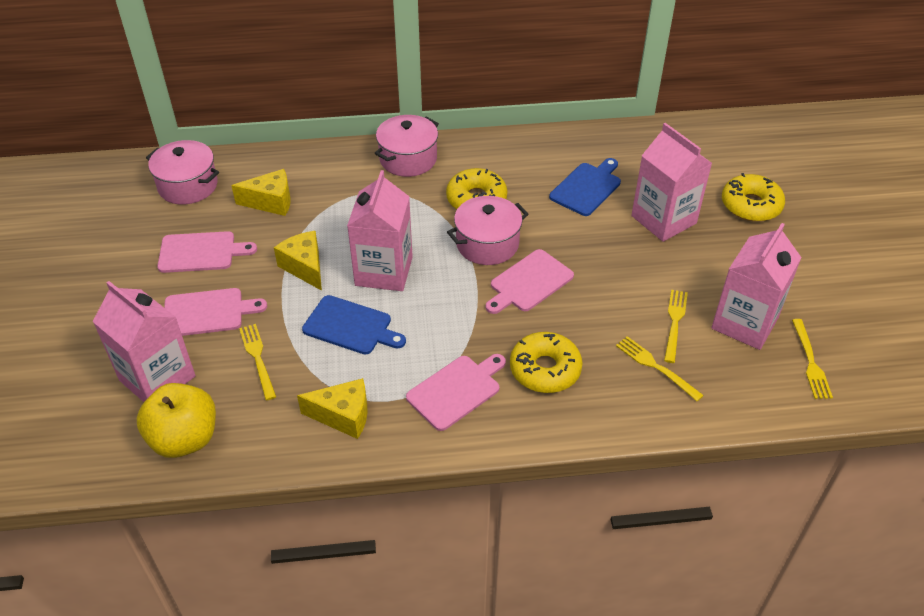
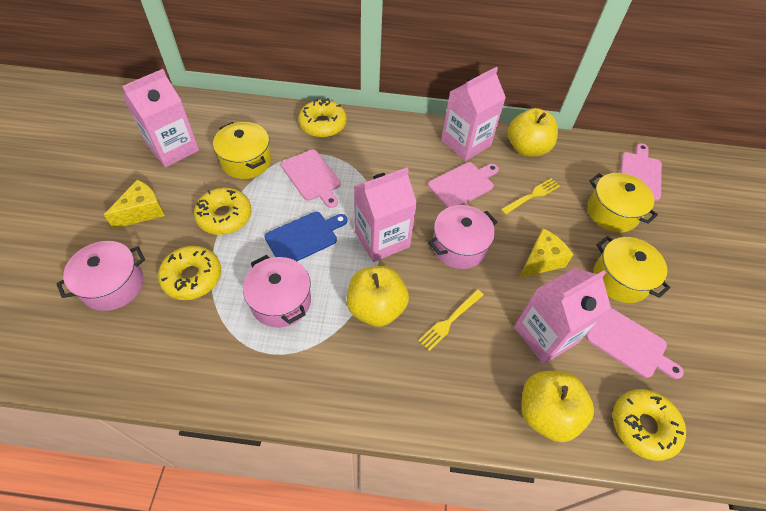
blue cutting board: 2 -> 1
yellow apple: 1 -> 3
yellow cheese: 3 -> 2
yellow donut: 3 -> 4
yellow fork: 4 -> 2
yellow pot: 0 -> 3

